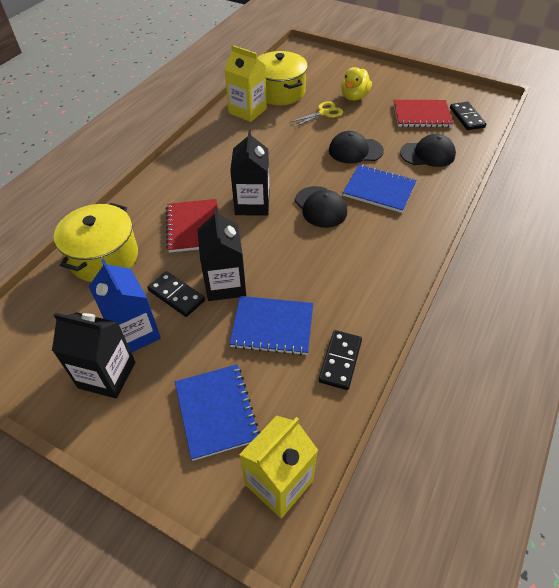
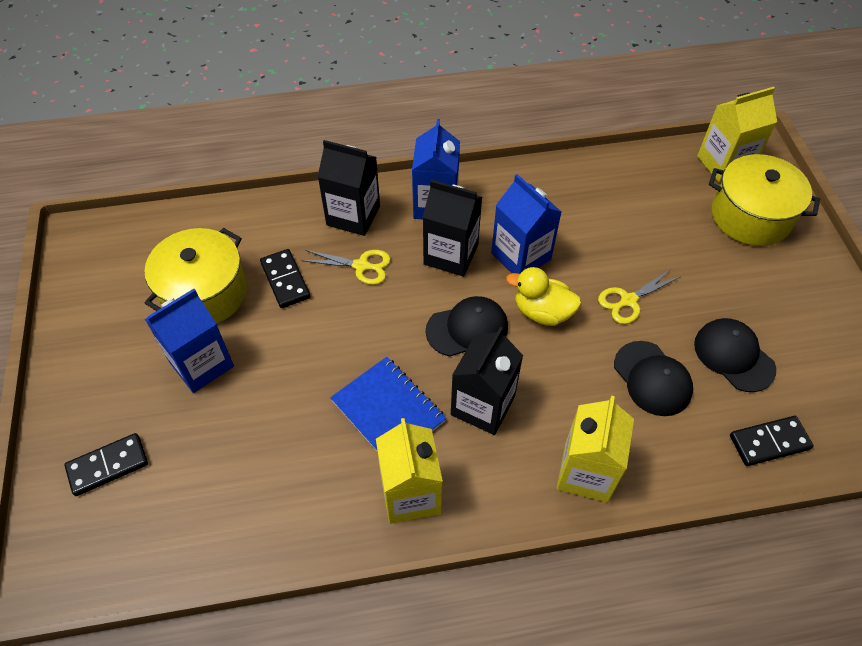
blue carton: 1 -> 3
blue notebook: 3 -> 1
red notebook: 2 -> 0
yellow carton: 2 -> 3
yellow scissors: 1 -> 2

